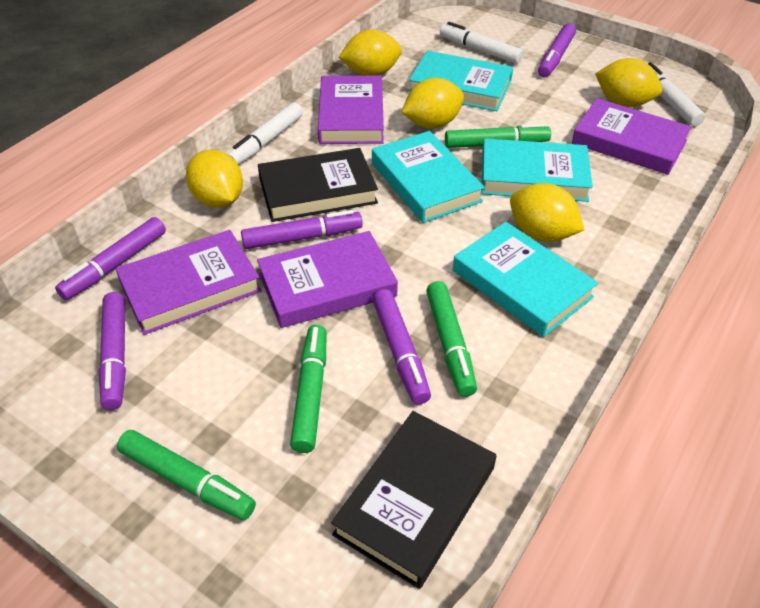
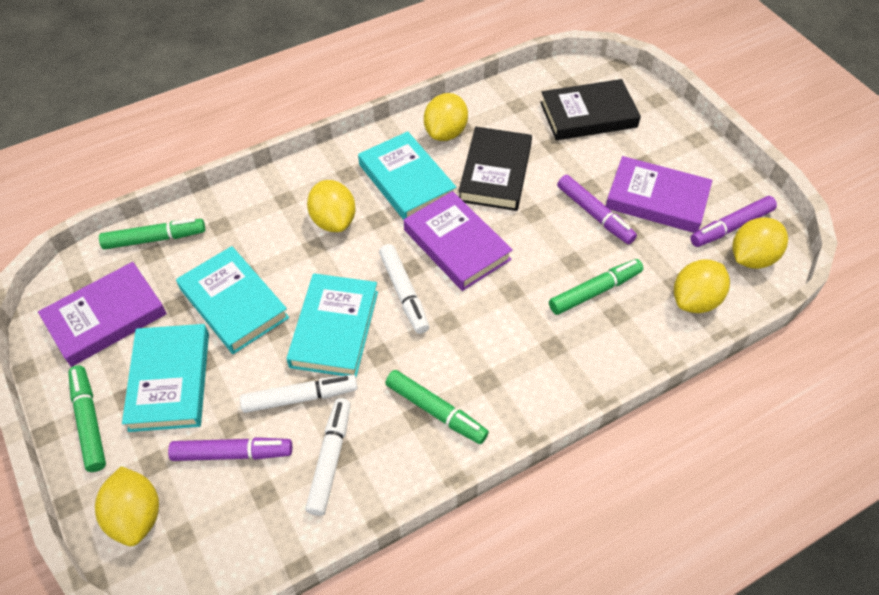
purple book: 4 -> 3
purple marker: 5 -> 3

